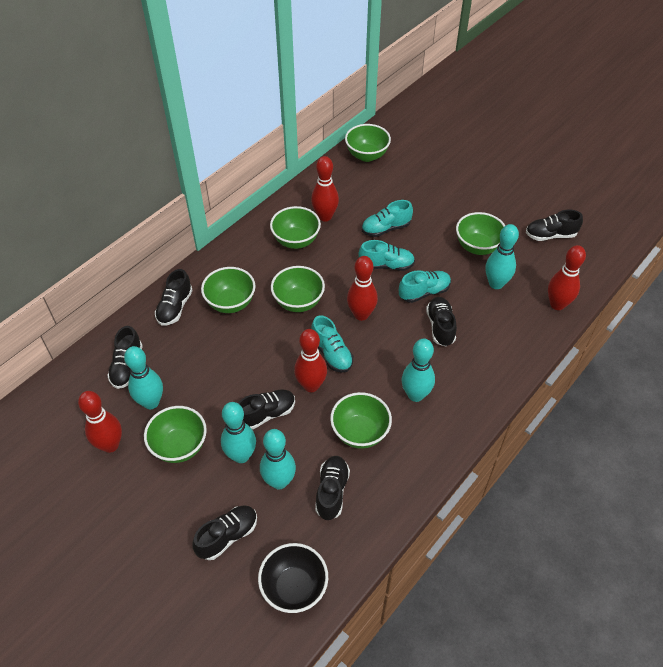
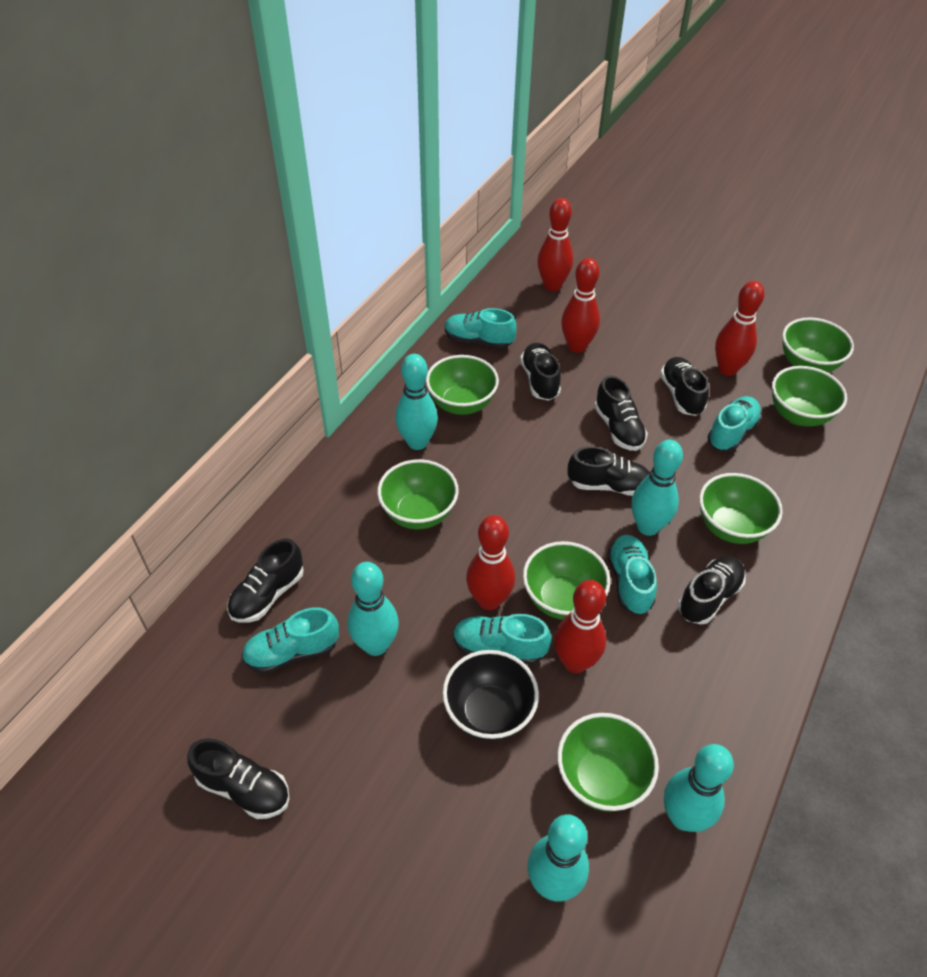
turquoise shoe: 4 -> 5

